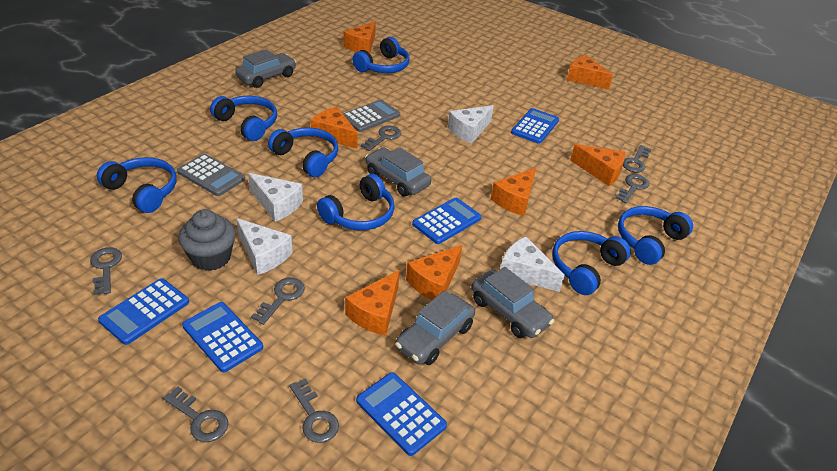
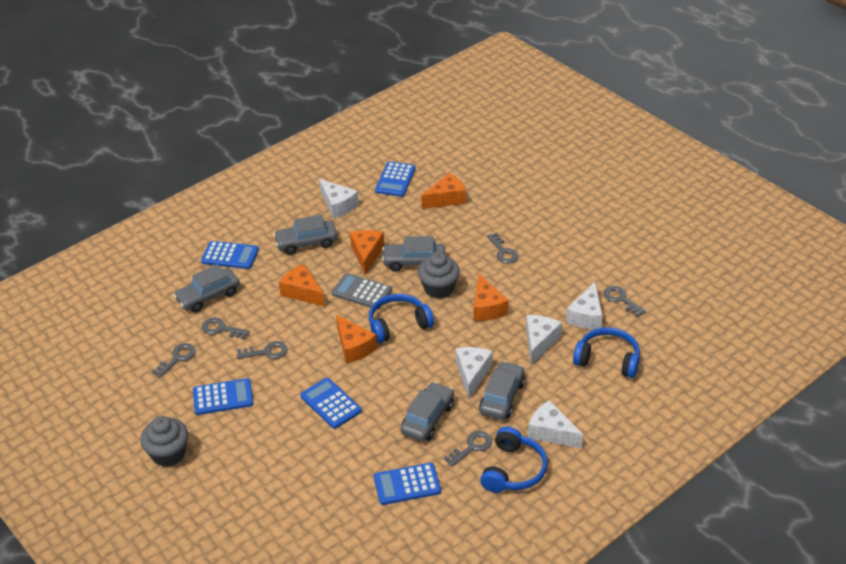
blue headphones: 7 -> 3
grey calculator: 2 -> 1
grey car: 4 -> 5
grey cupcake: 1 -> 2
grey key: 7 -> 6
orange cheese: 7 -> 5
white cheese: 4 -> 5

